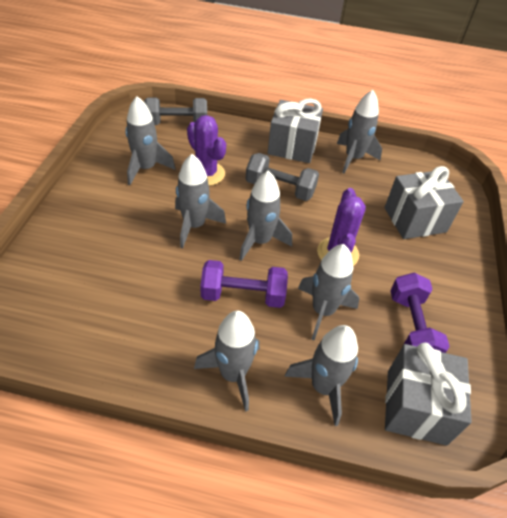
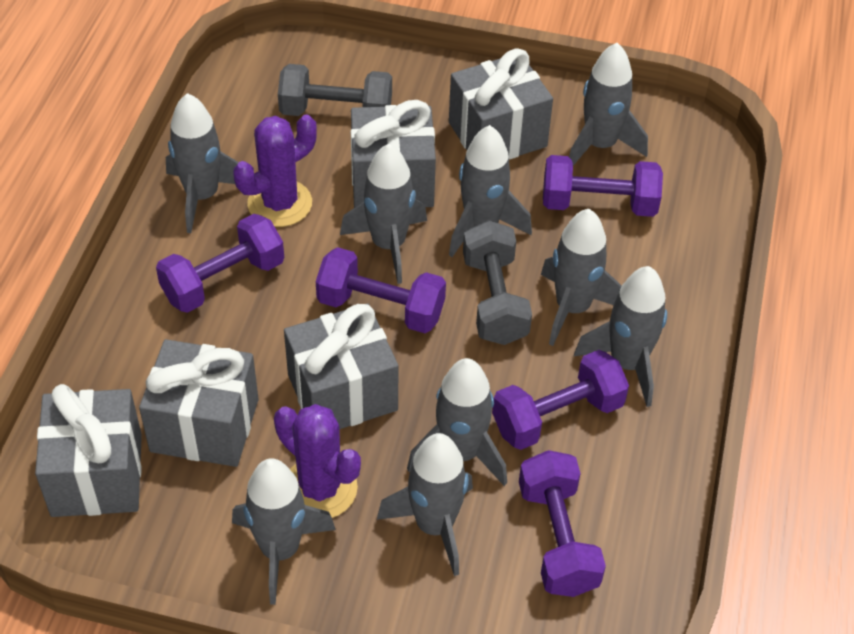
grey gift: 3 -> 5
grey rocket: 7 -> 9
purple dumbbell: 2 -> 5

